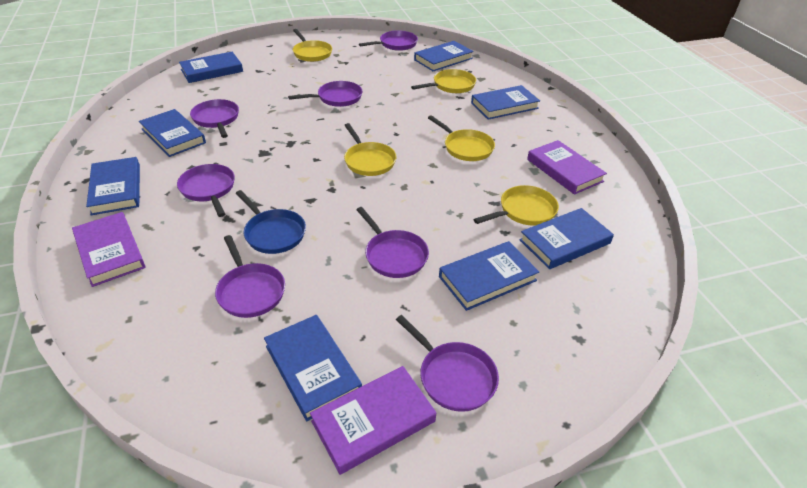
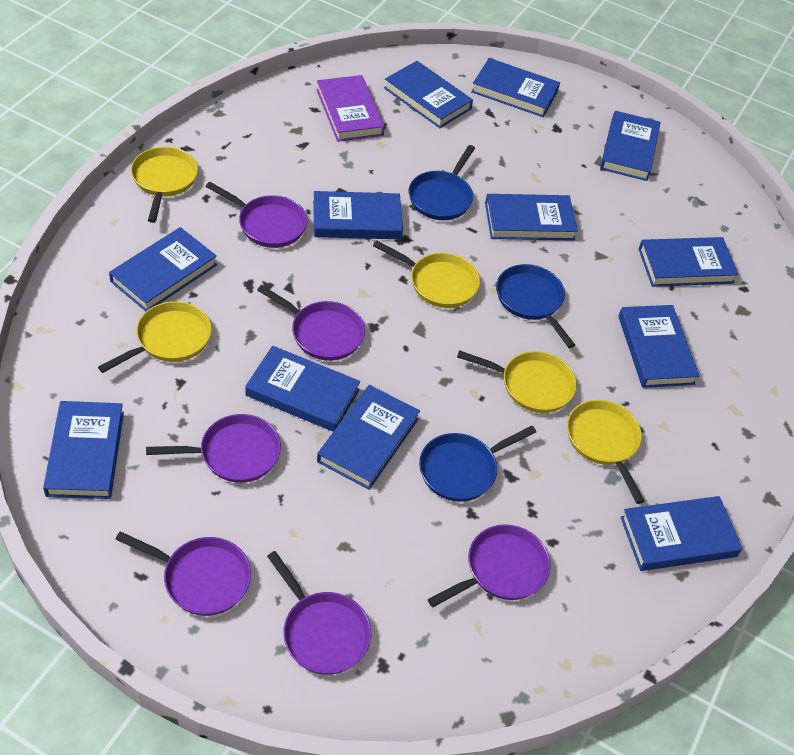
blue book: 8 -> 12
blue pan: 1 -> 3
purple book: 3 -> 1
purple pan: 7 -> 6

